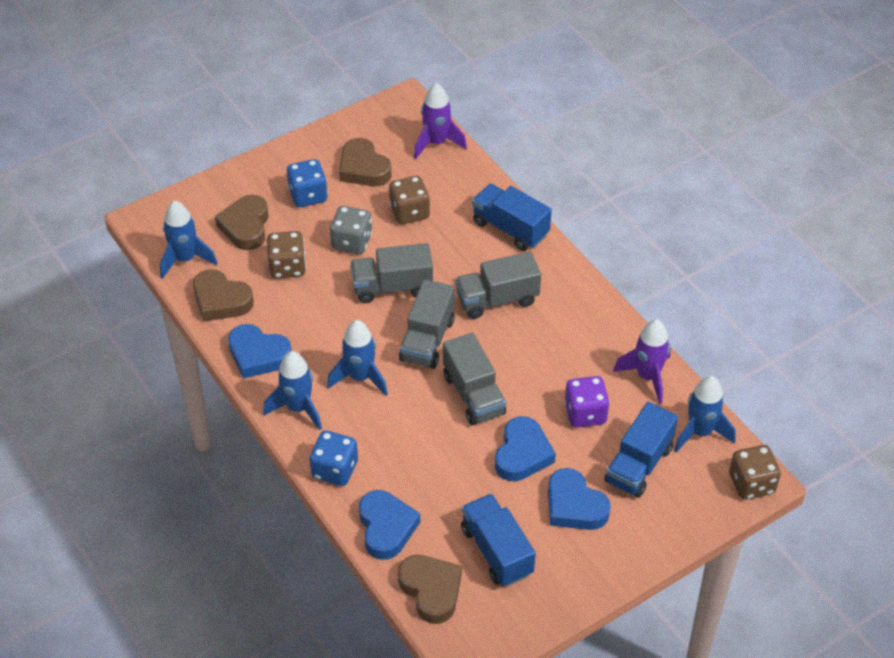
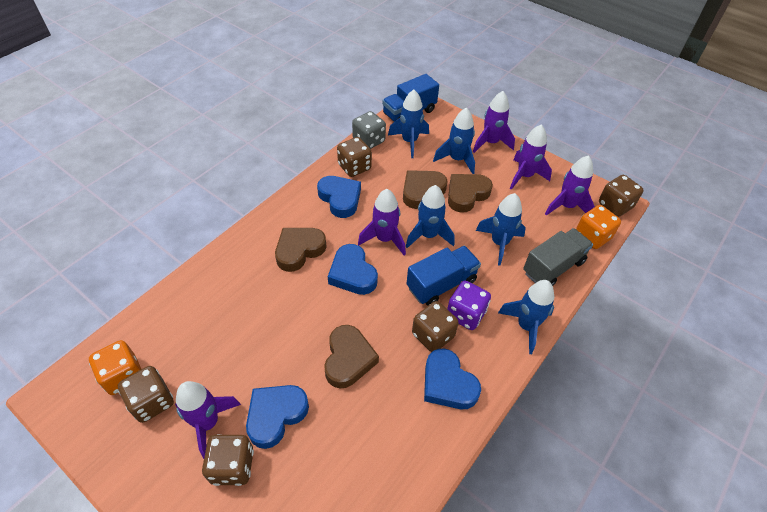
blue dice: 2 -> 0
blue rocket: 4 -> 5
blue truck: 3 -> 2
brown dice: 3 -> 5
grey truck: 4 -> 1
orange dice: 0 -> 2
purple rocket: 2 -> 5

